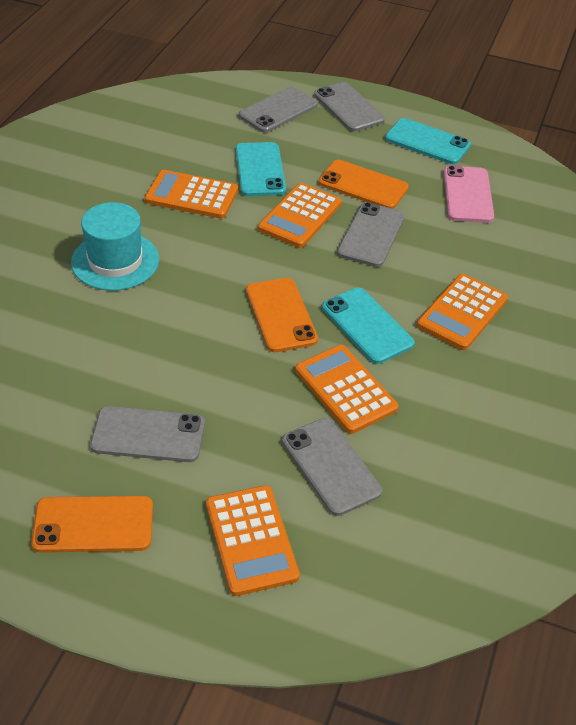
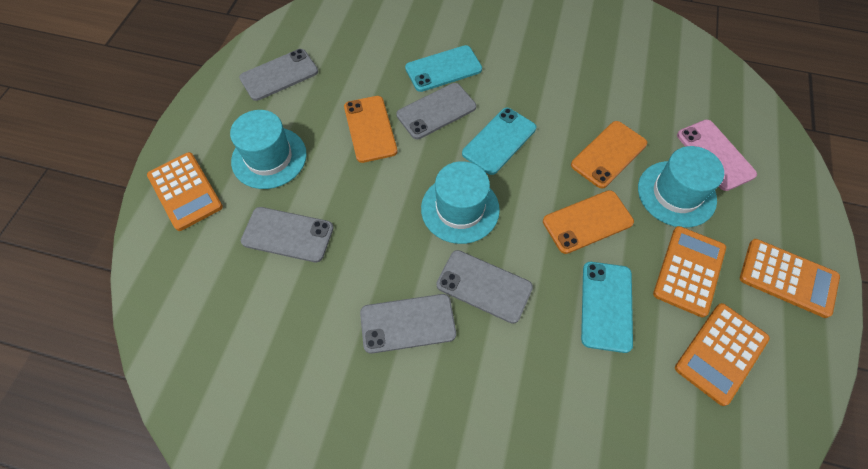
orange calculator: 5 -> 4
turquoise hat: 1 -> 3

